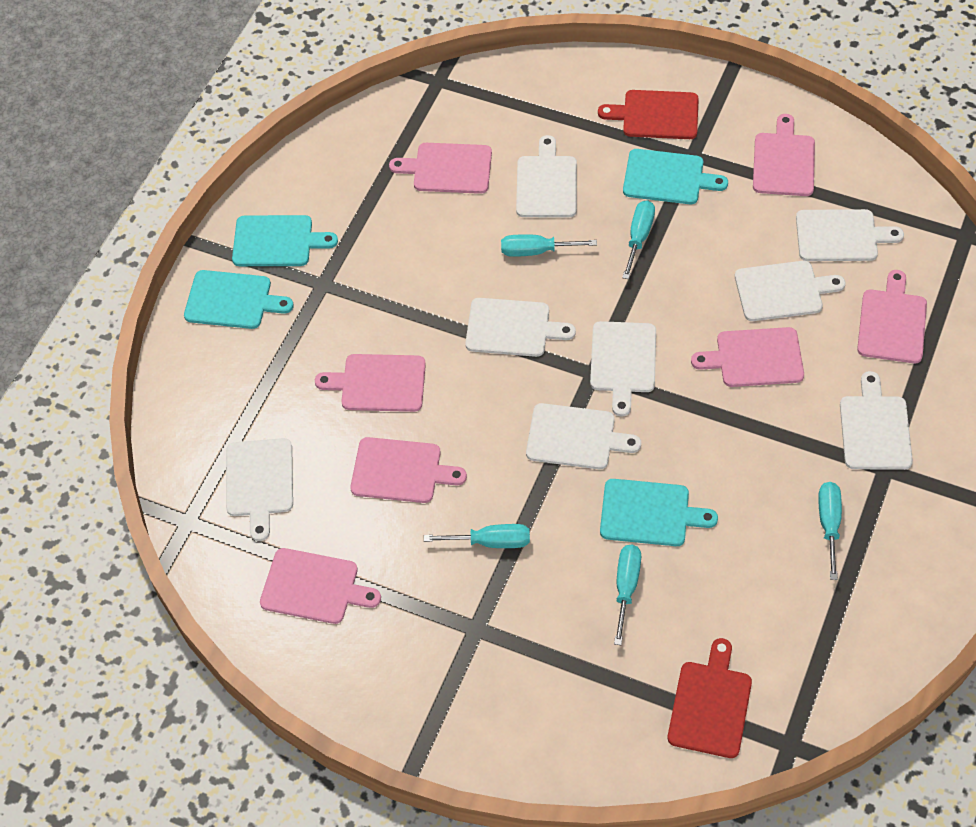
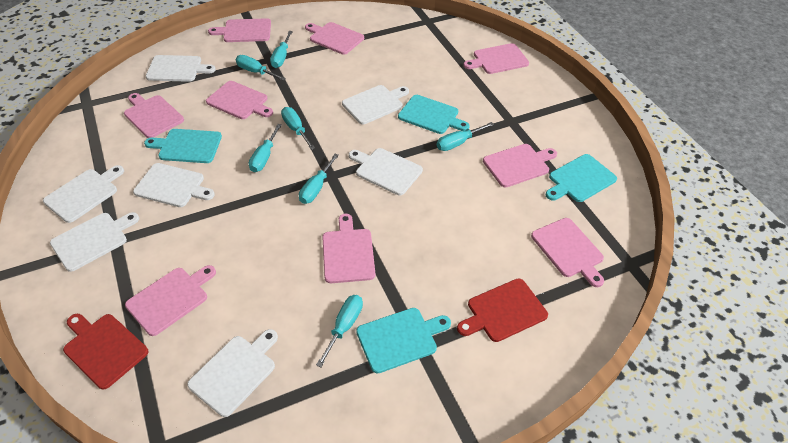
pink cutting board: 7 -> 9
turquoise screwdriver: 5 -> 7
white cutting board: 8 -> 7

